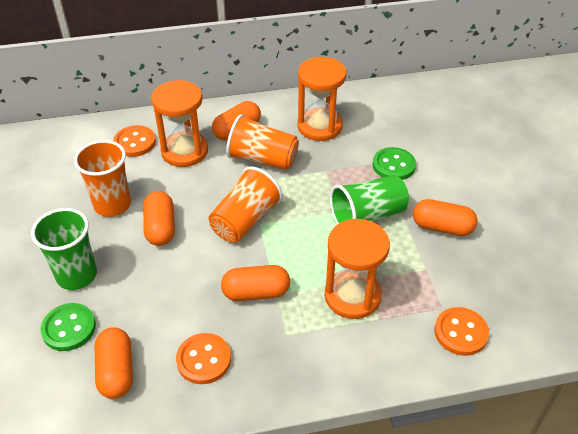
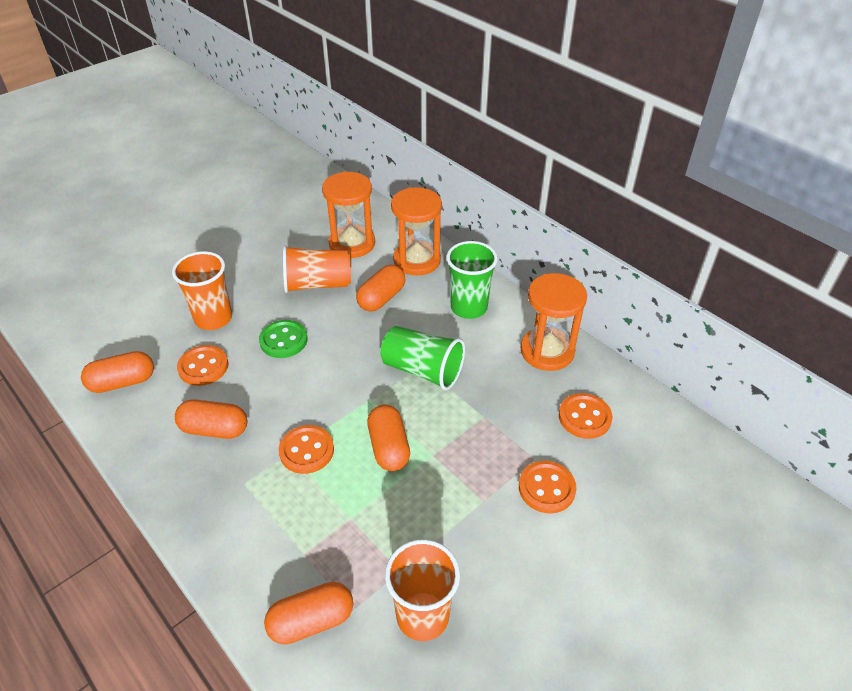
green button: 2 -> 1
orange button: 3 -> 4

